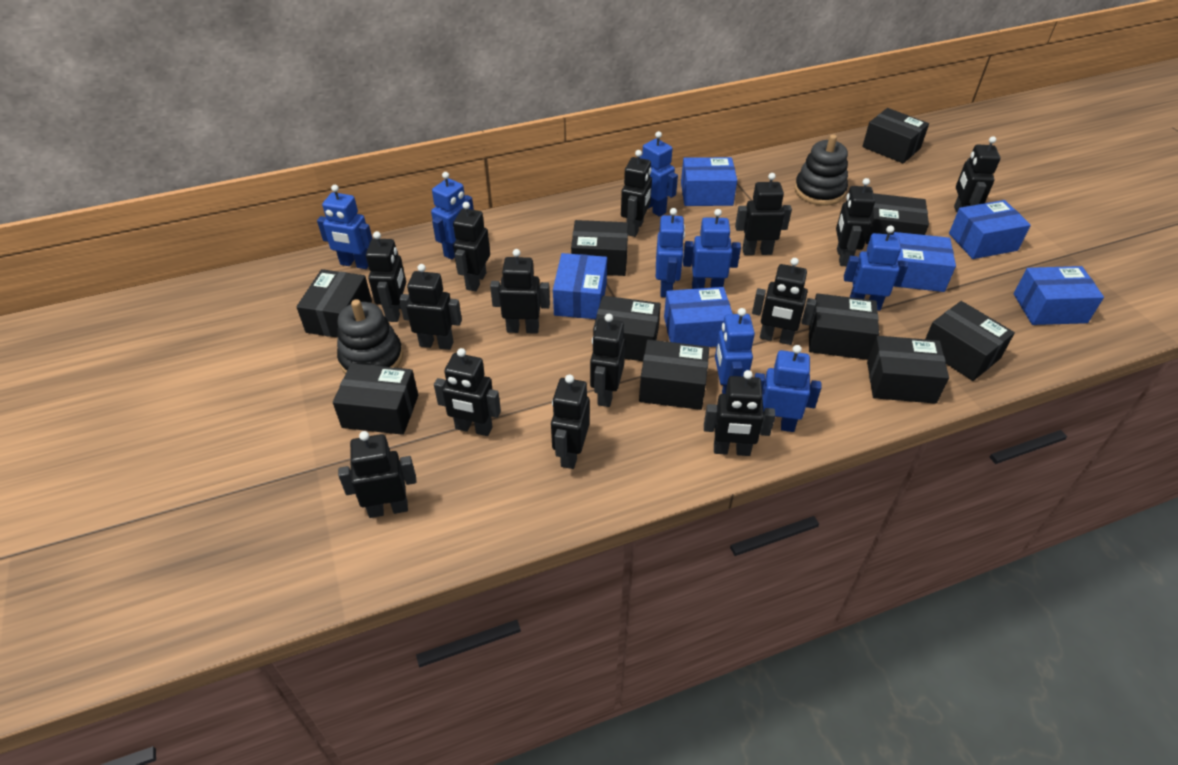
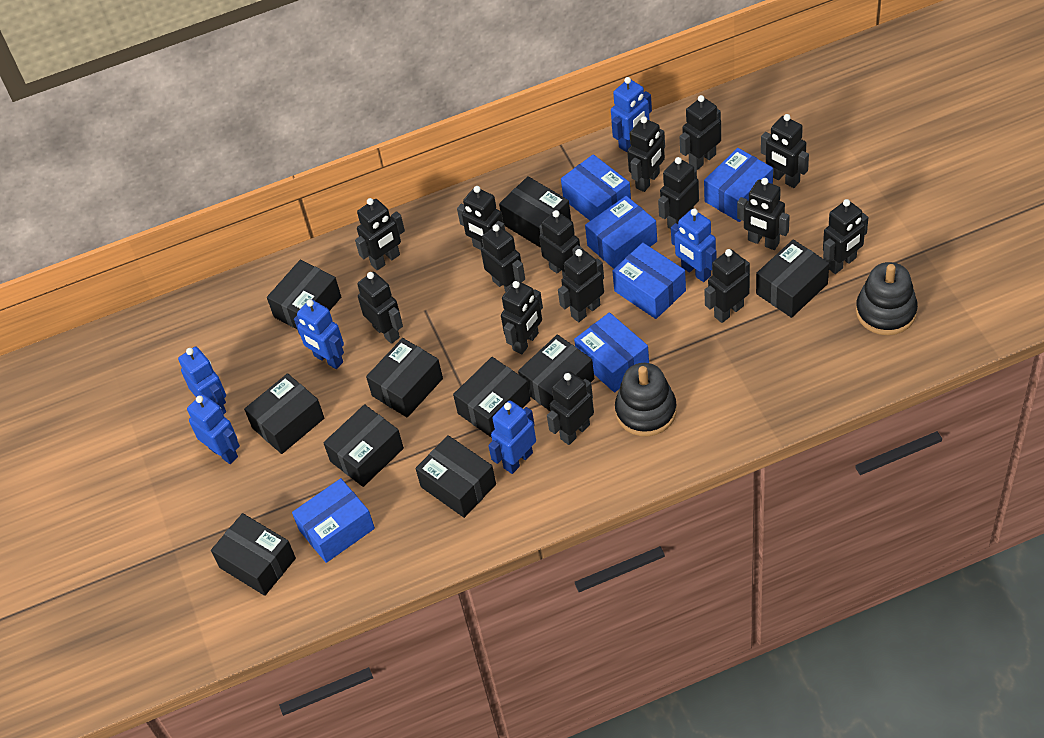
black robot: 14 -> 15
blue robot: 8 -> 6

